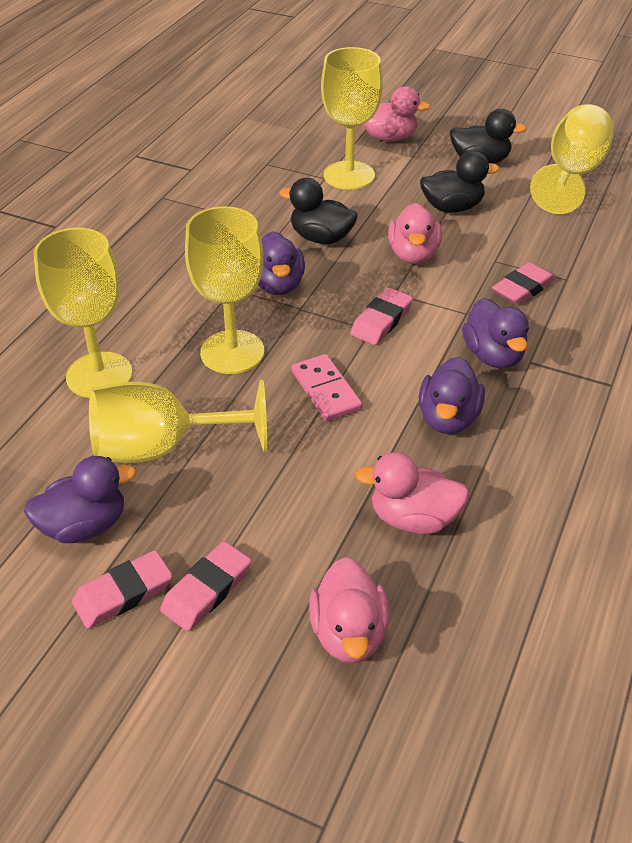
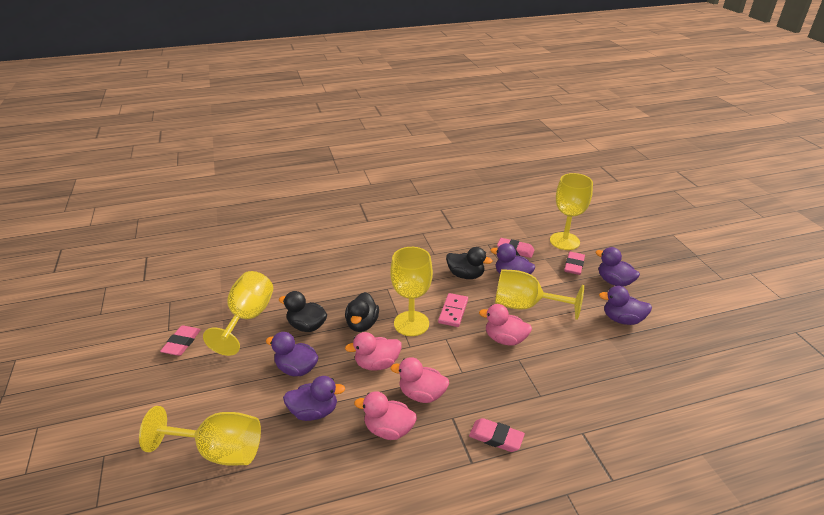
purple duck: 4 -> 5

